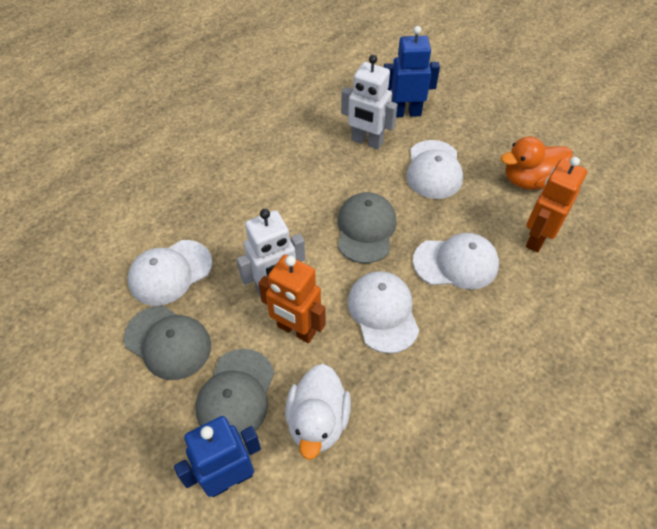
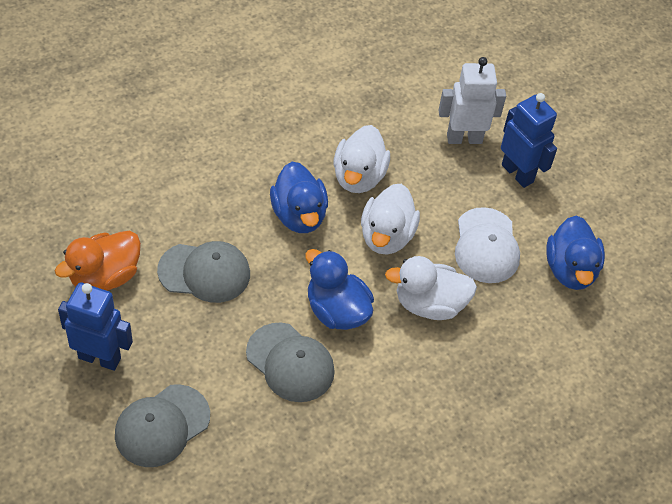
blue duck: 0 -> 3
orange robot: 2 -> 0
white cap: 4 -> 1
white duck: 1 -> 3
white robot: 2 -> 1

